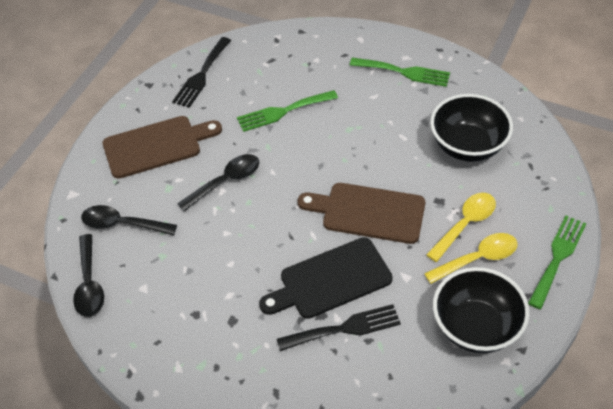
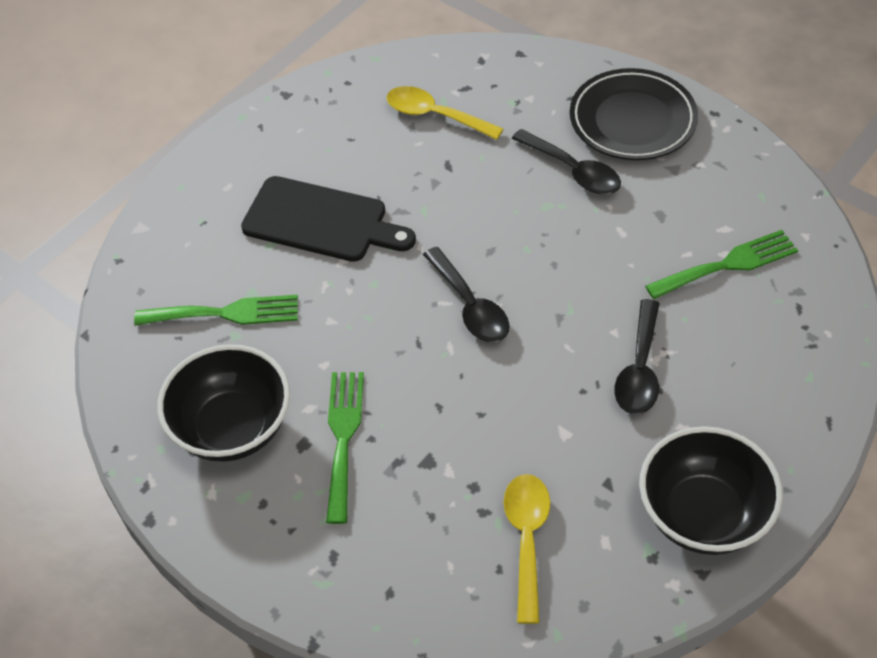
black fork: 2 -> 0
black plate: 0 -> 1
brown cutting board: 2 -> 0

